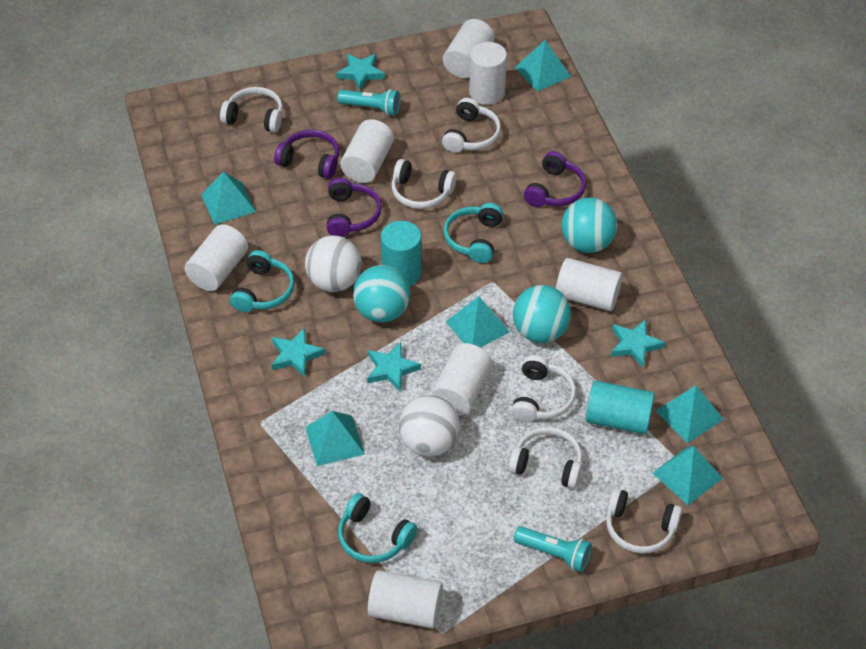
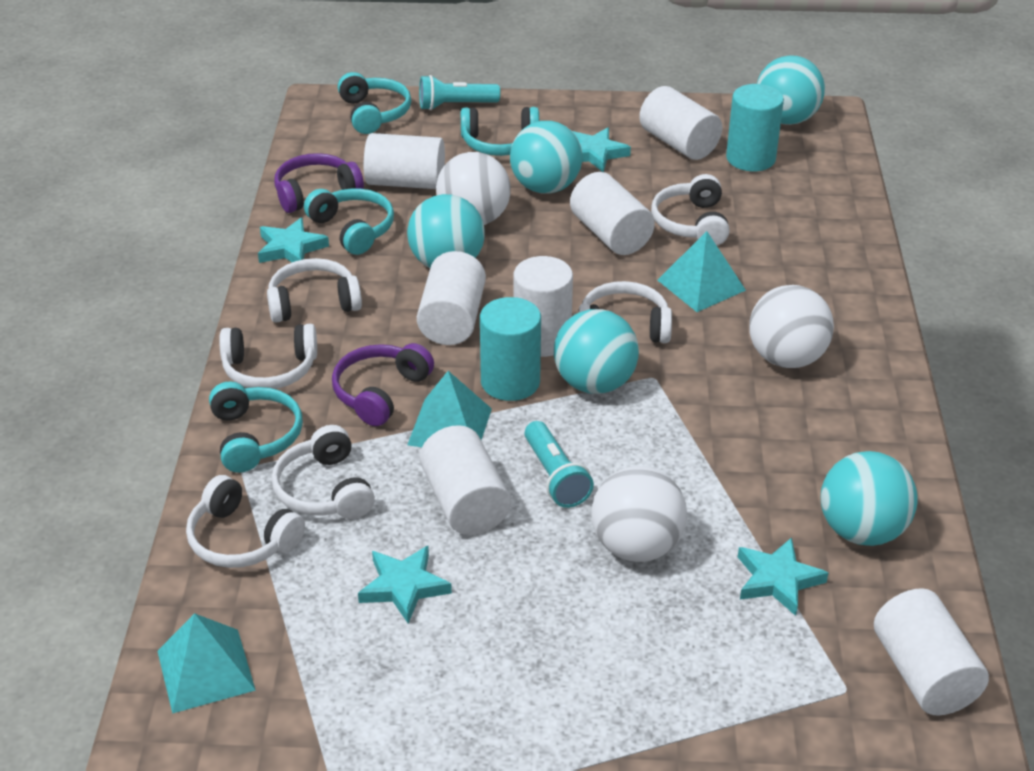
purple headphones: 3 -> 2
turquoise ball: 3 -> 5
turquoise headphones: 3 -> 4
turquoise pyramid: 6 -> 3
white ball: 2 -> 3

